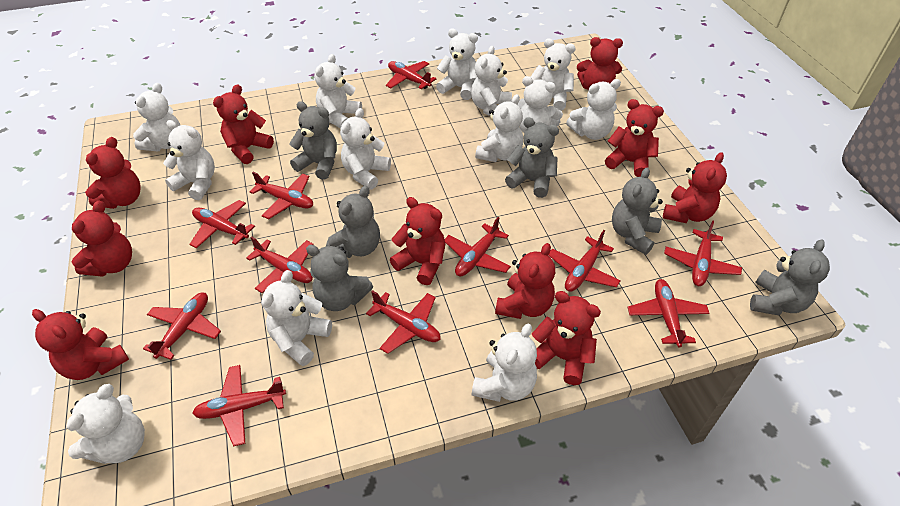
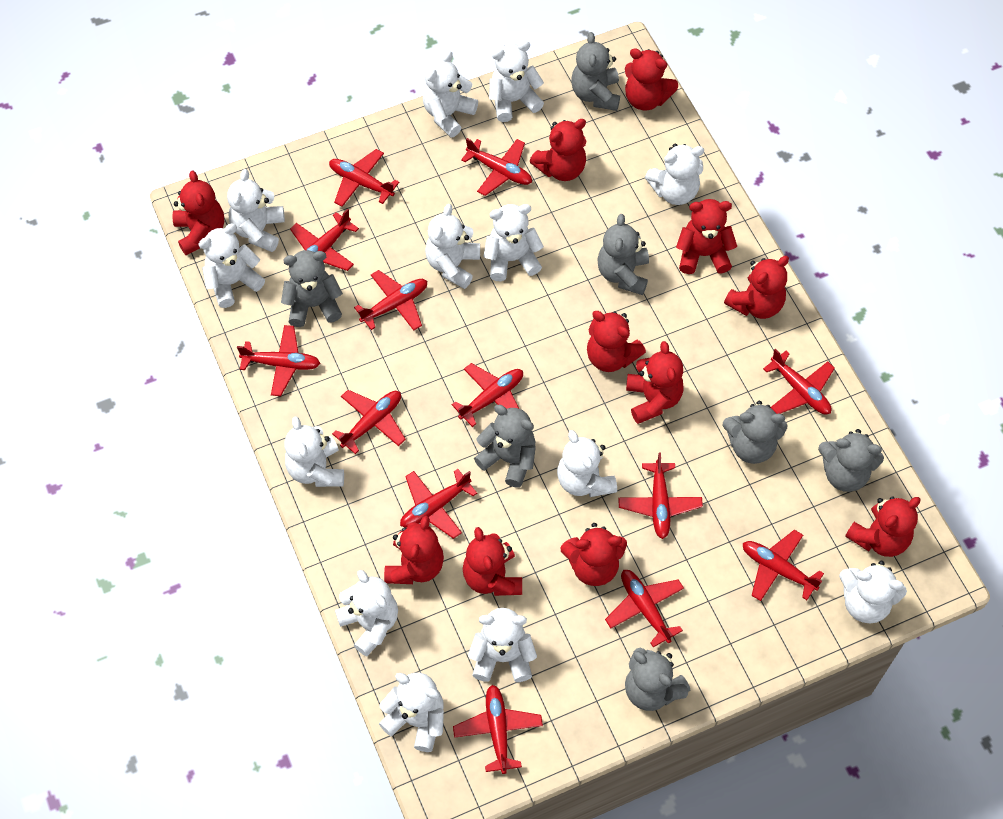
grey teddy bear: 6 -> 7
red plane: 11 -> 13
red teddy bear: 10 -> 11

